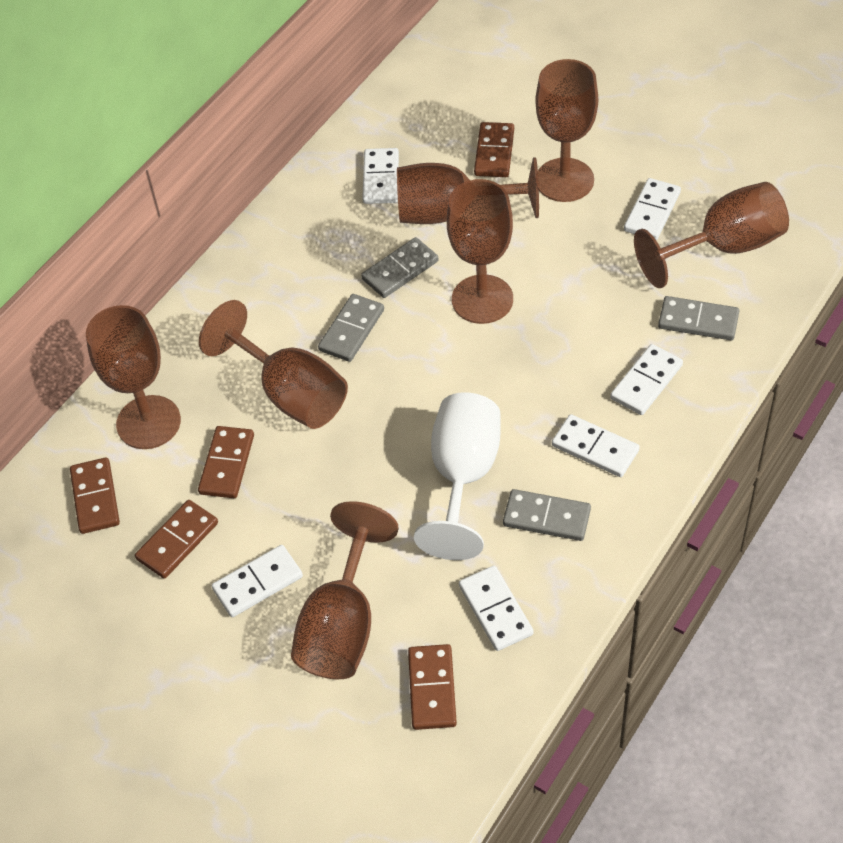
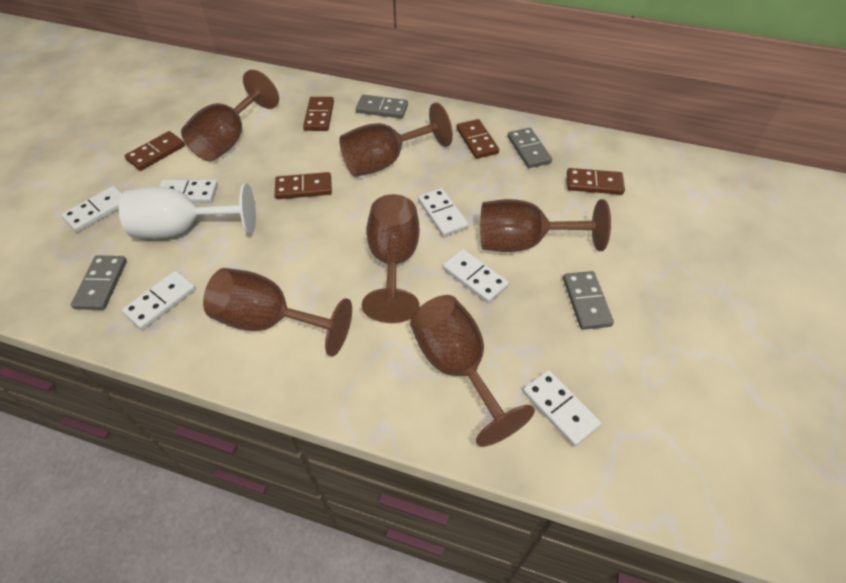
brown goblet: 7 -> 6

